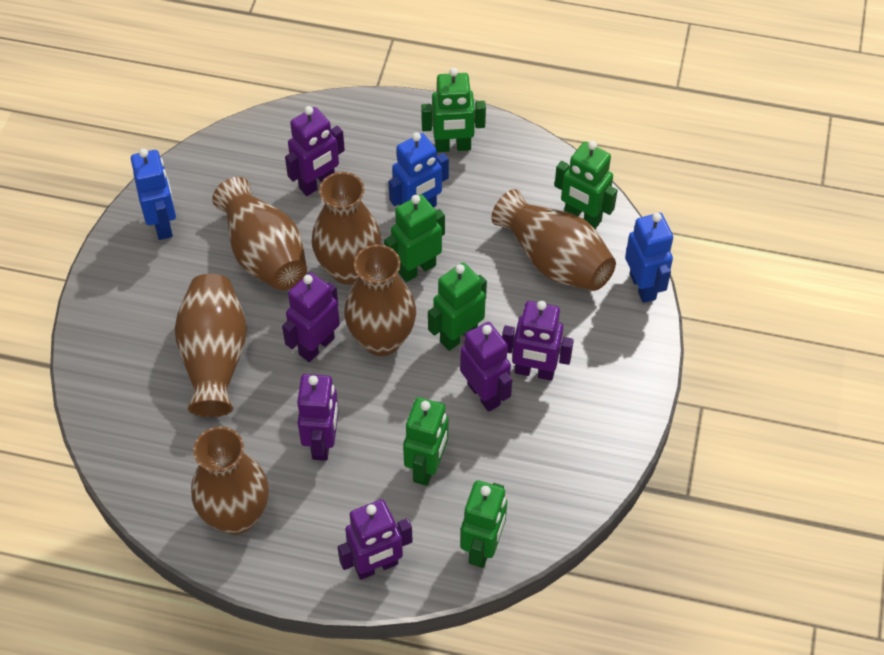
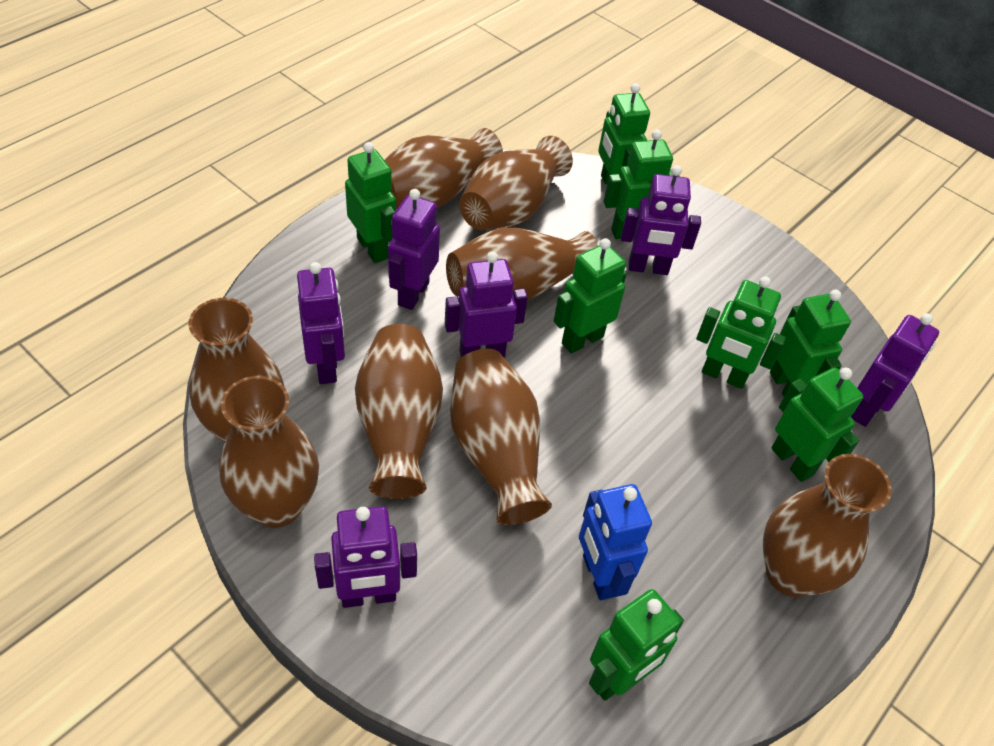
blue robot: 3 -> 1
brown vase: 6 -> 8
green robot: 6 -> 8

